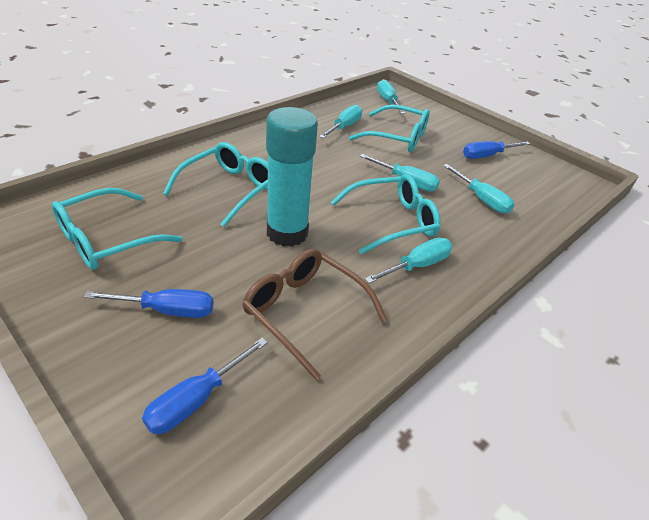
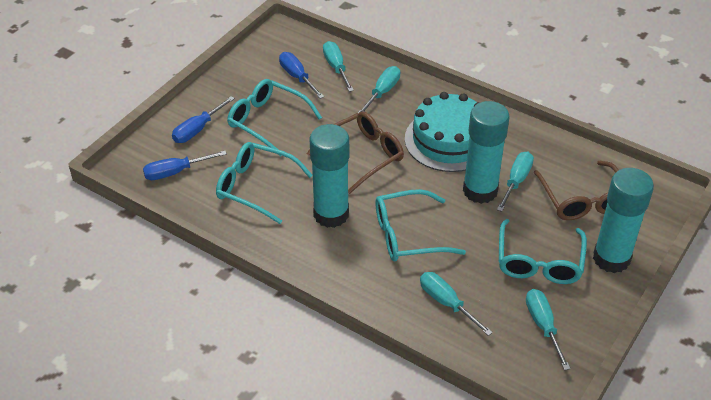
brown glasses: 1 -> 2
turquoise cake: 0 -> 1
turquoise glue stick: 1 -> 3

